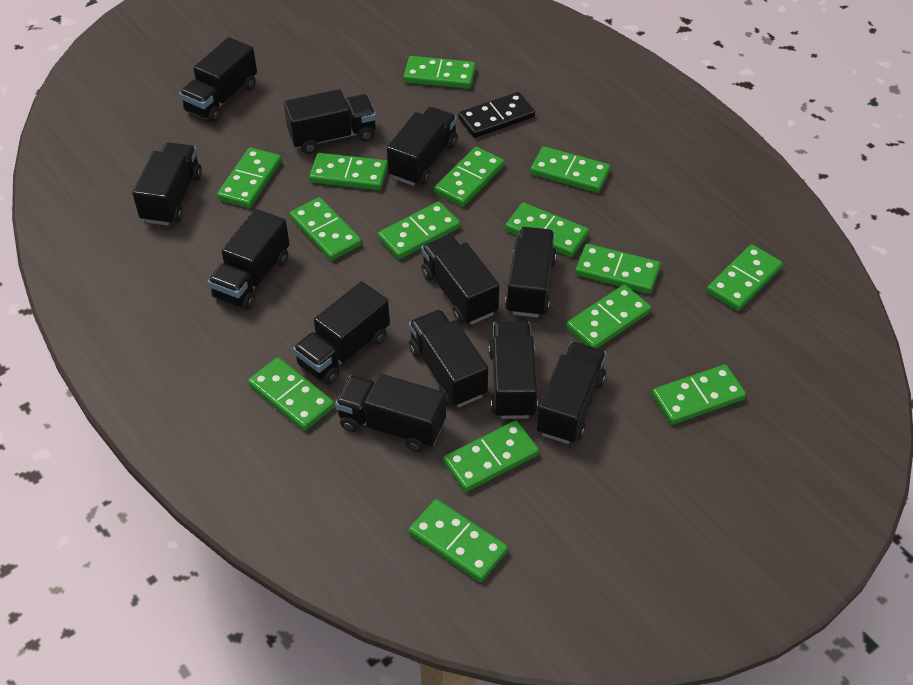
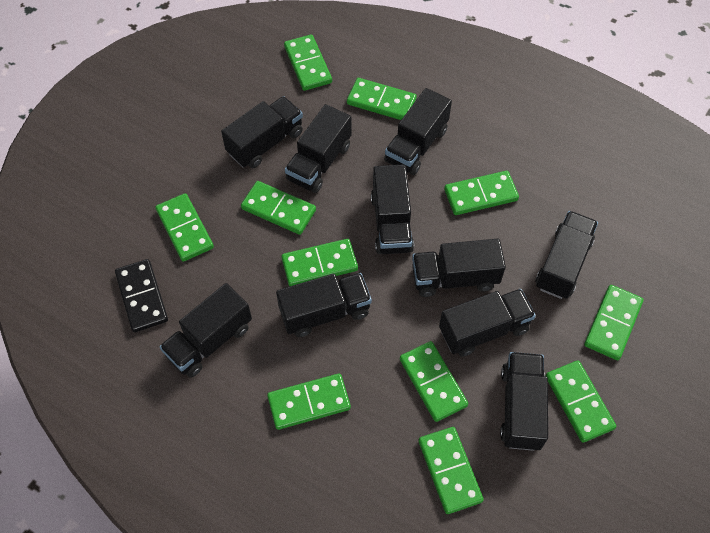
black truck: 12 -> 10
green domino: 15 -> 11

